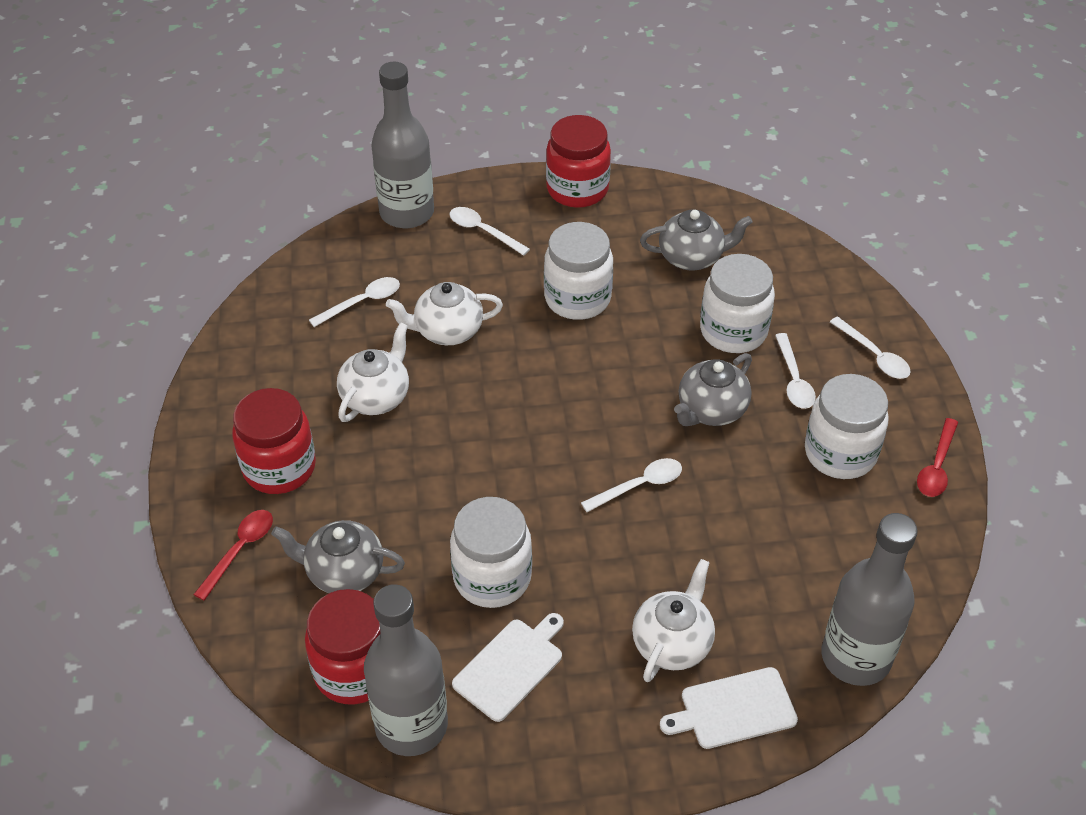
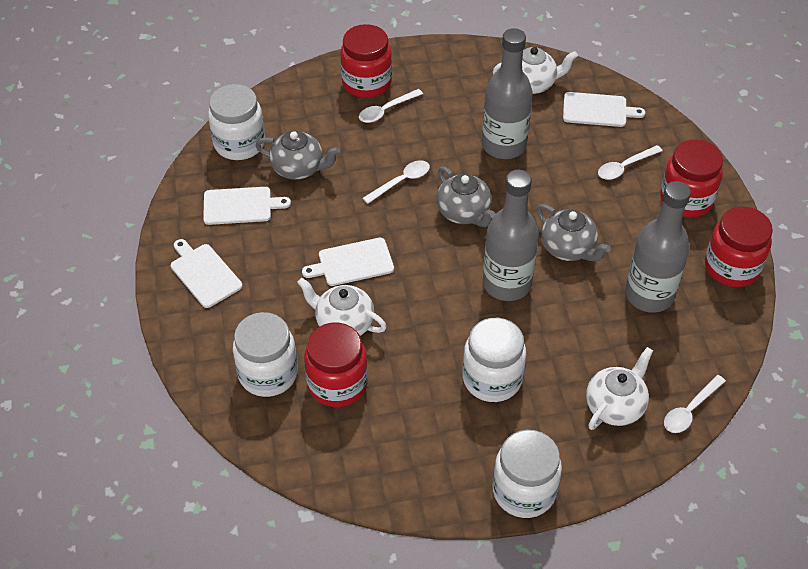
red jar: 3 -> 4
red spoon: 2 -> 0
white cutting board: 2 -> 4
white spoon: 5 -> 4

